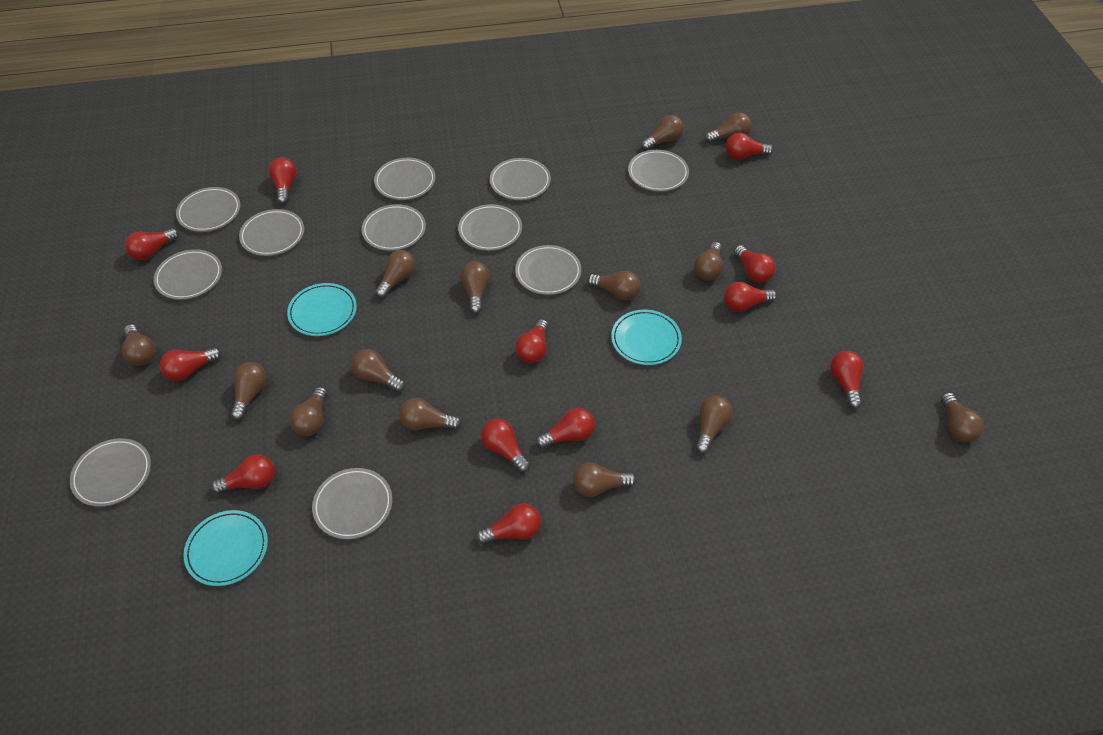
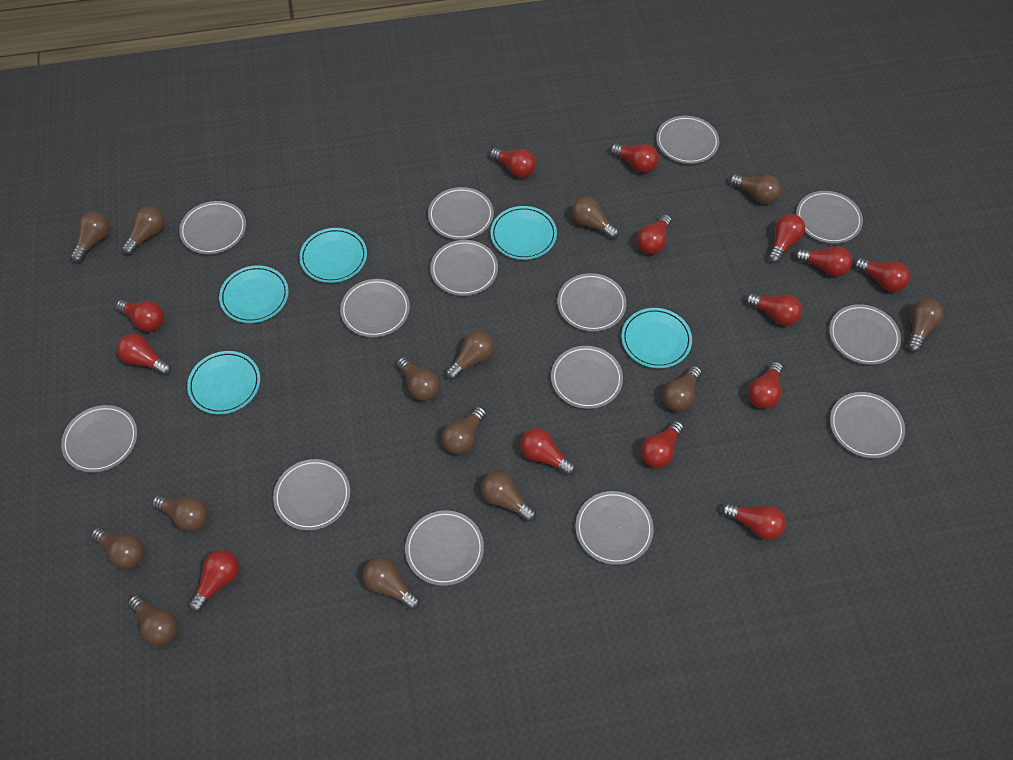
grey plate: 11 -> 14
red light bulb: 12 -> 14
turquoise plate: 3 -> 5

